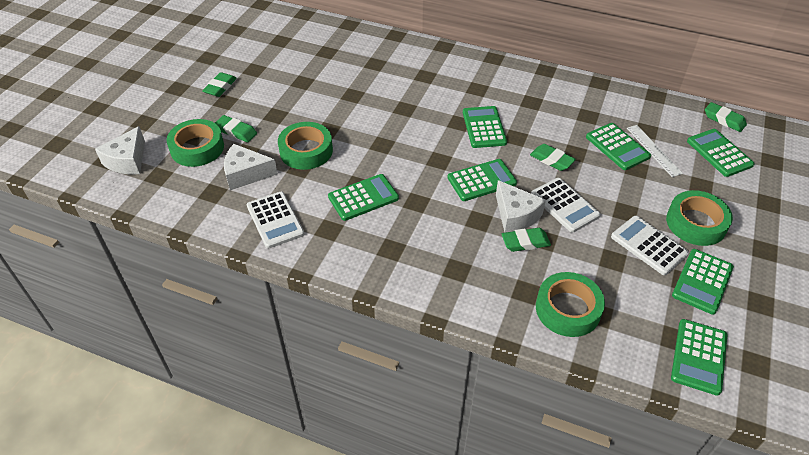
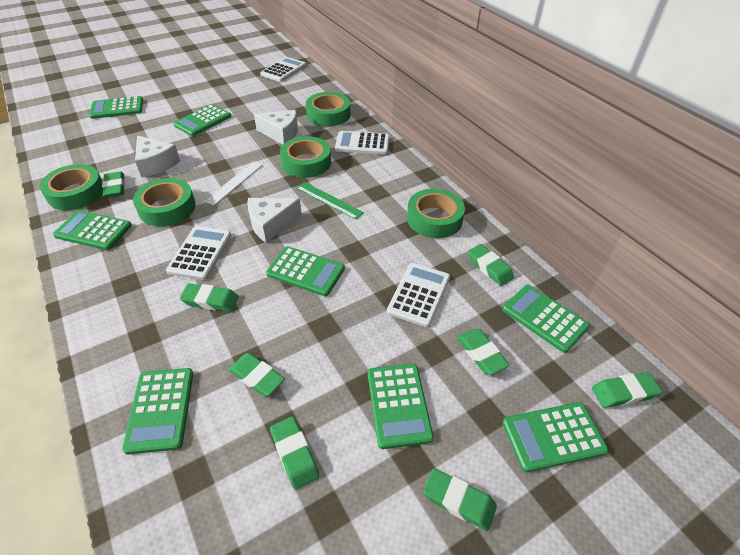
green calculator: 7 -> 8
green eraser: 5 -> 8
green ruler: 0 -> 1
green tape: 4 -> 5
white calculator: 3 -> 4

